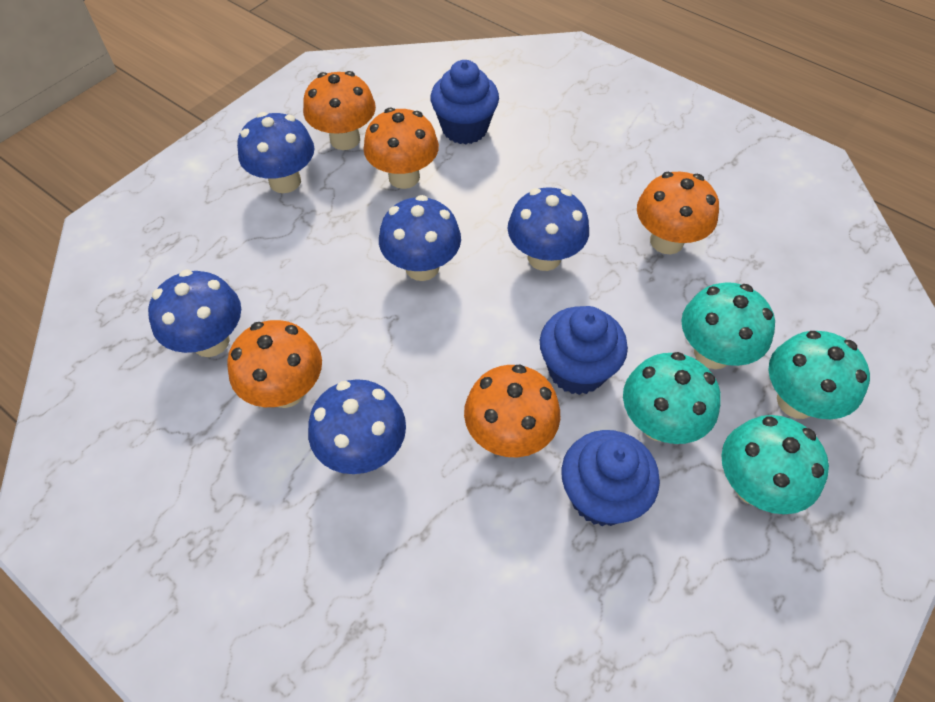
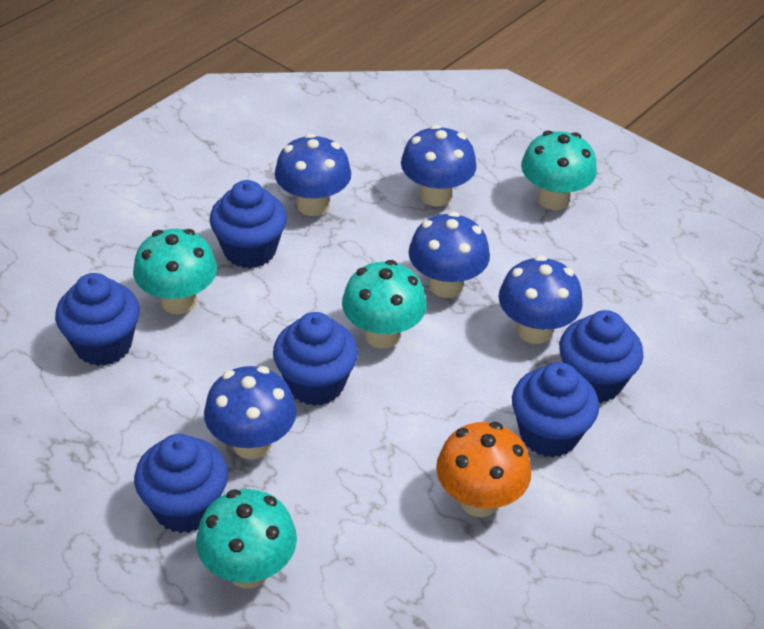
blue cupcake: 3 -> 6
orange mushroom: 5 -> 1

